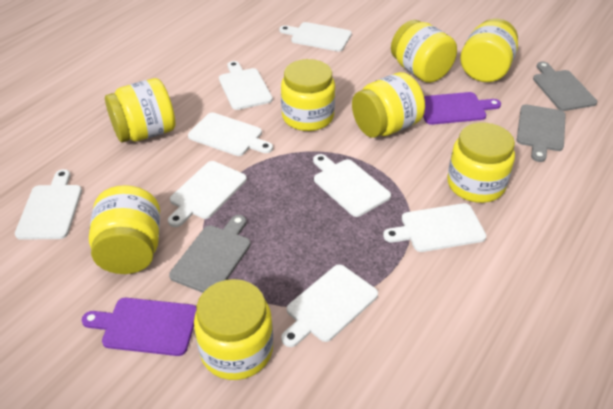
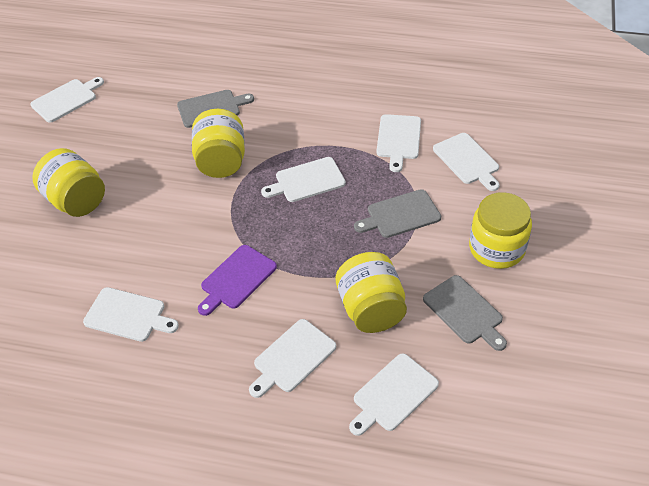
purple cutting board: 2 -> 1
white cutting board: 8 -> 7
yellow jar: 8 -> 4

